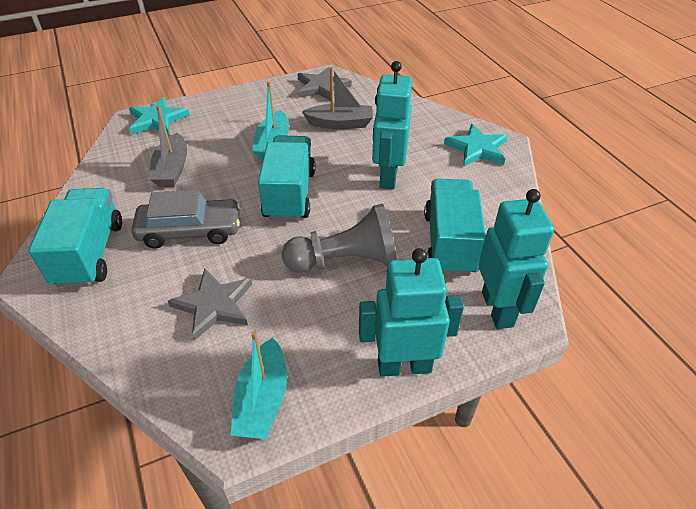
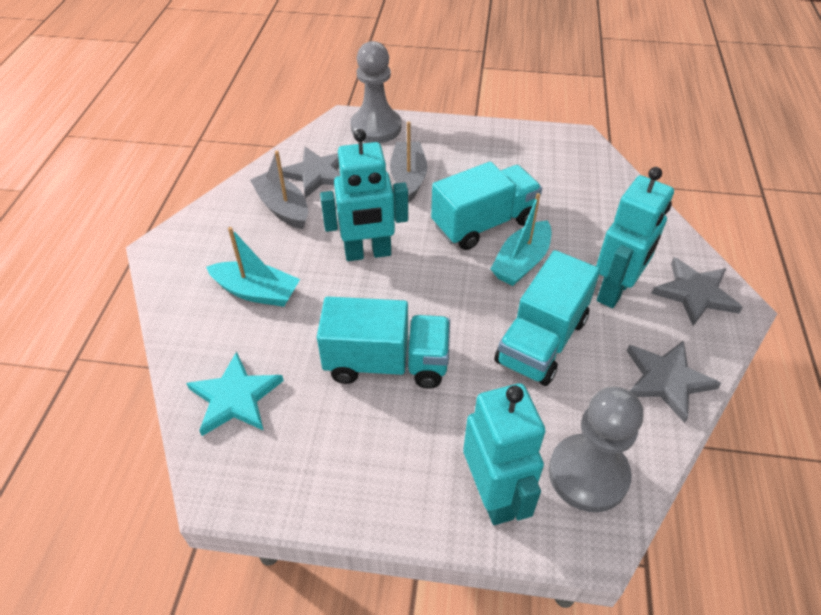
grey car: 1 -> 0
grey pawn: 1 -> 2
grey star: 2 -> 3
turquoise star: 2 -> 1

